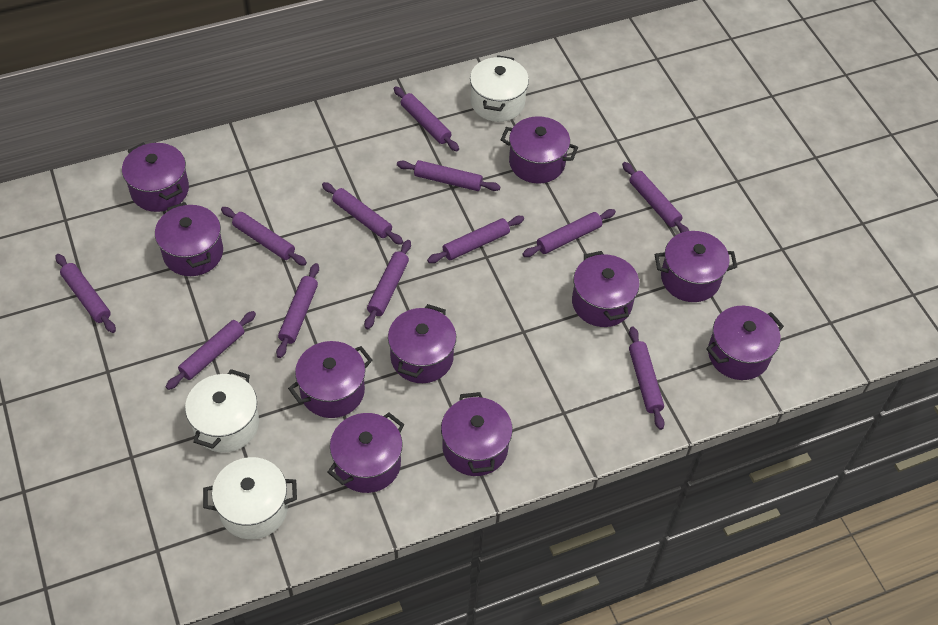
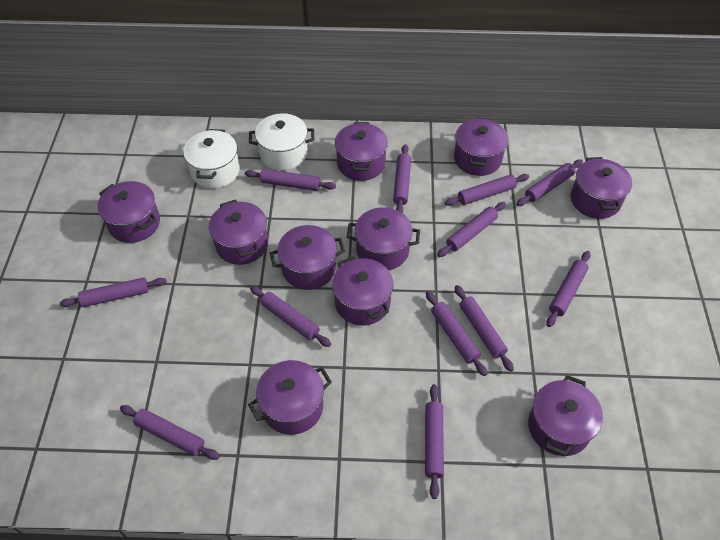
white pot: 3 -> 2

